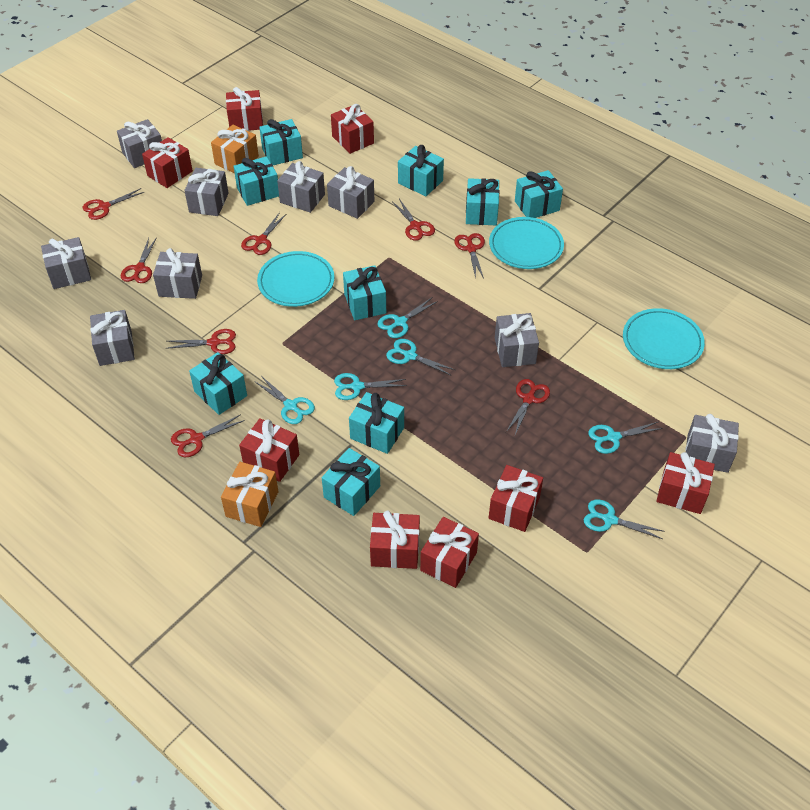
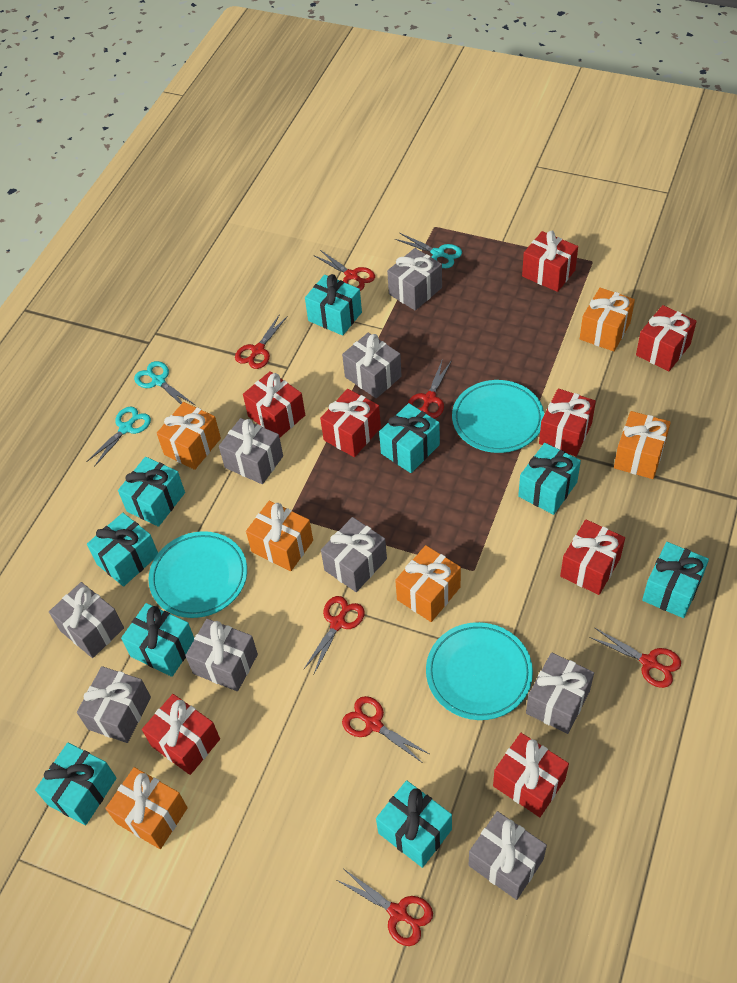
orange gift: 2 -> 6
red scissors: 8 -> 7
turquoise scissors: 6 -> 3

